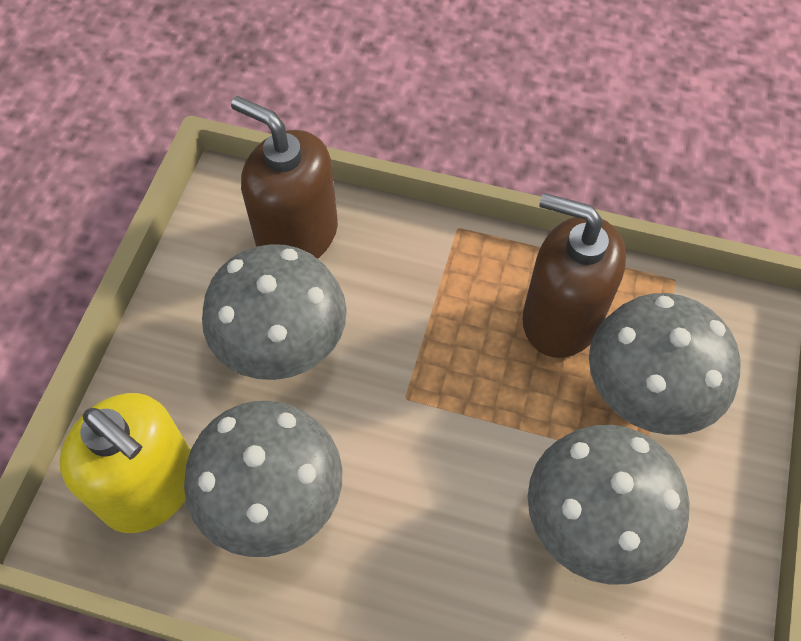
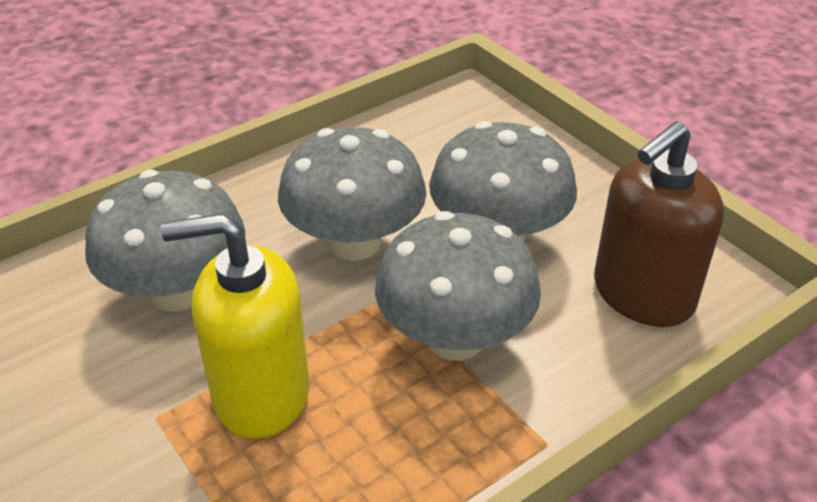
brown soap dispenser: 2 -> 1

